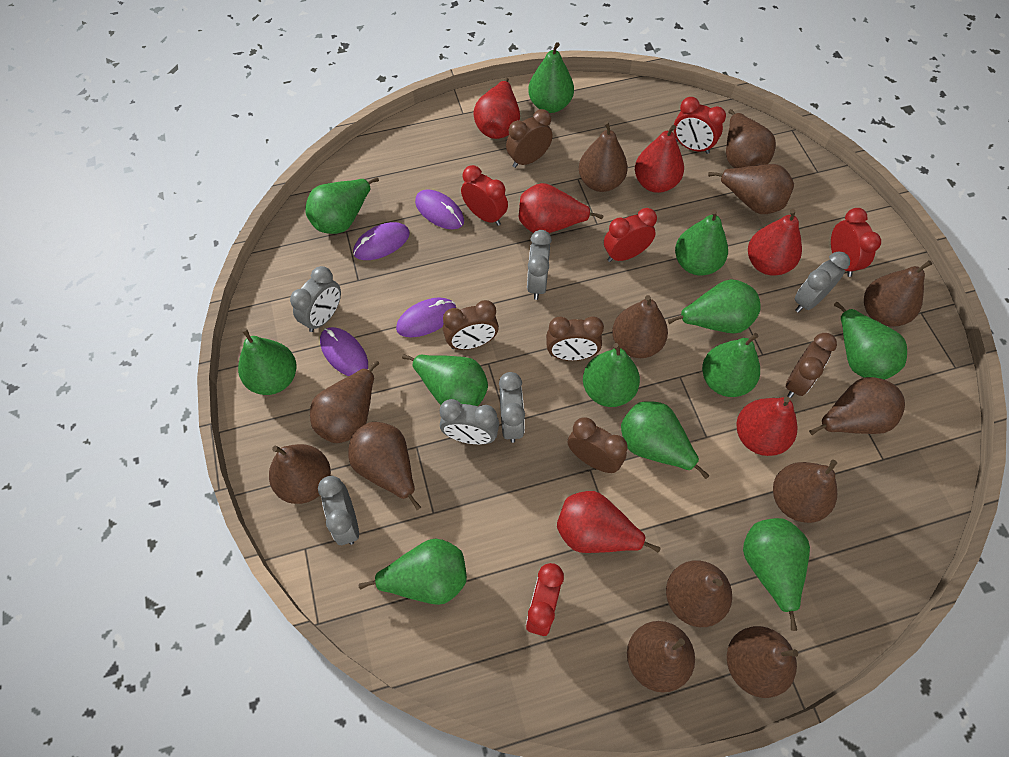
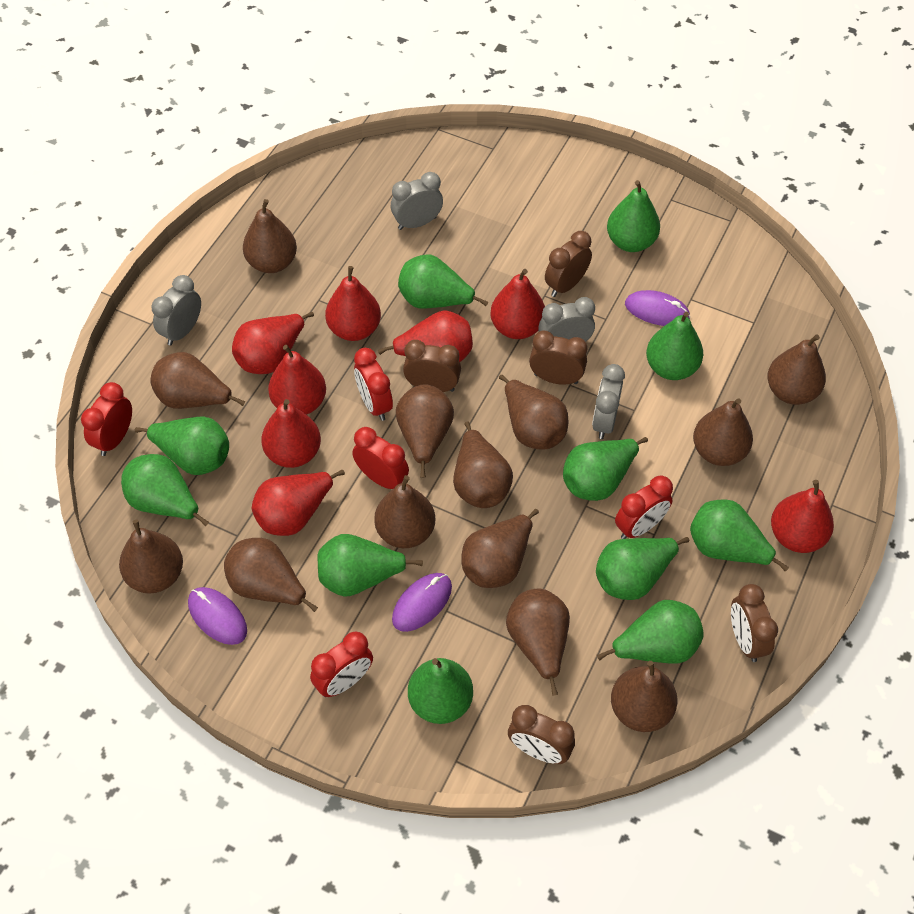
green pear: 12 -> 11
grey clock: 6 -> 4
purple mouse: 4 -> 3
red pear: 6 -> 8

